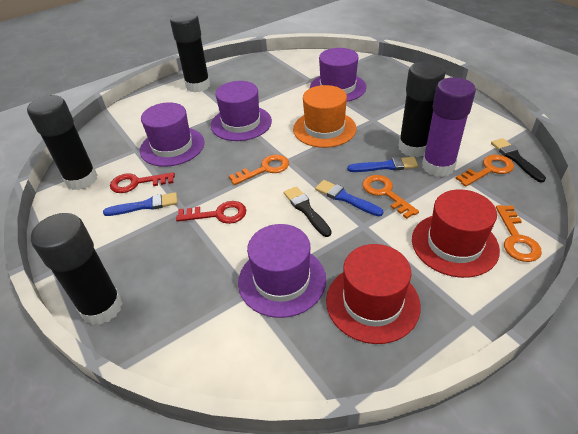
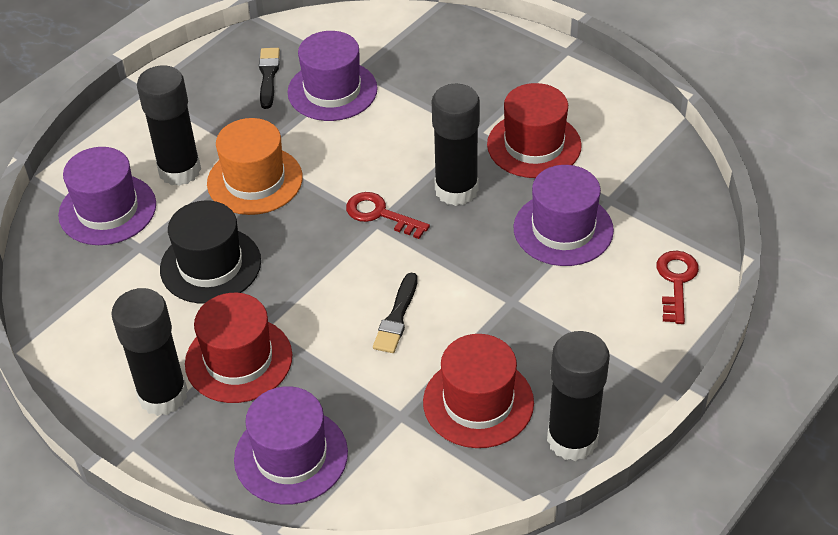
black hat: 0 -> 1
blue brush: 3 -> 0
orange key: 4 -> 0
purple glue stick: 1 -> 0
red hat: 2 -> 3

